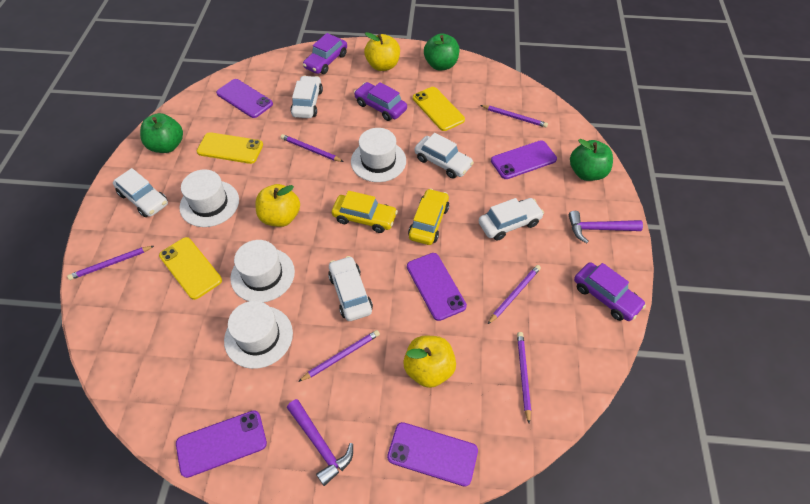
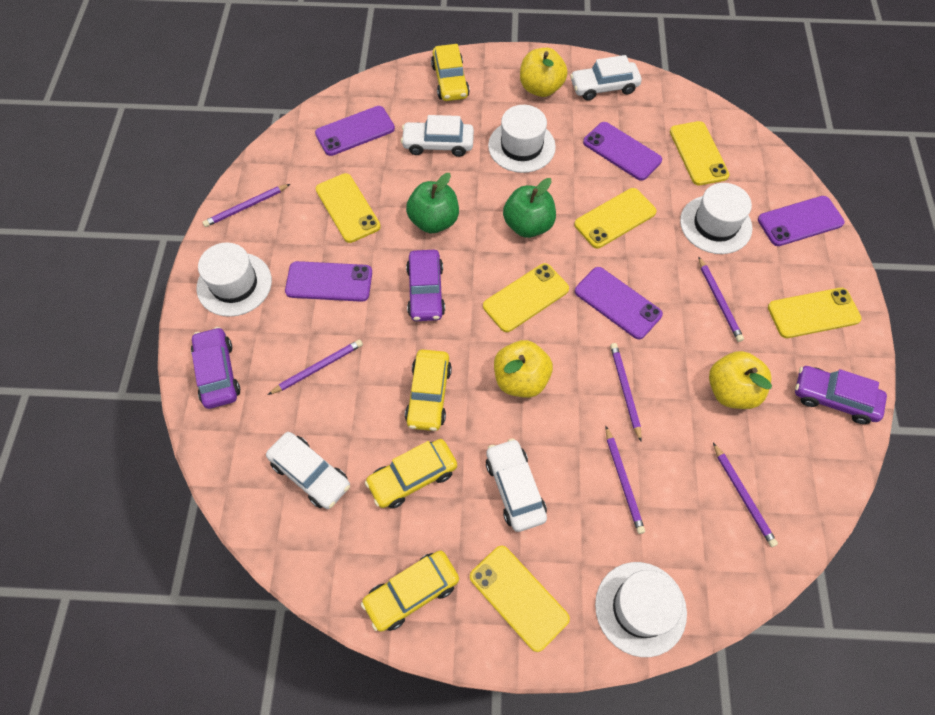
green apple: 3 -> 2
purple hammer: 2 -> 0
white car: 5 -> 4
yellow car: 2 -> 4
yellow phone: 3 -> 6

